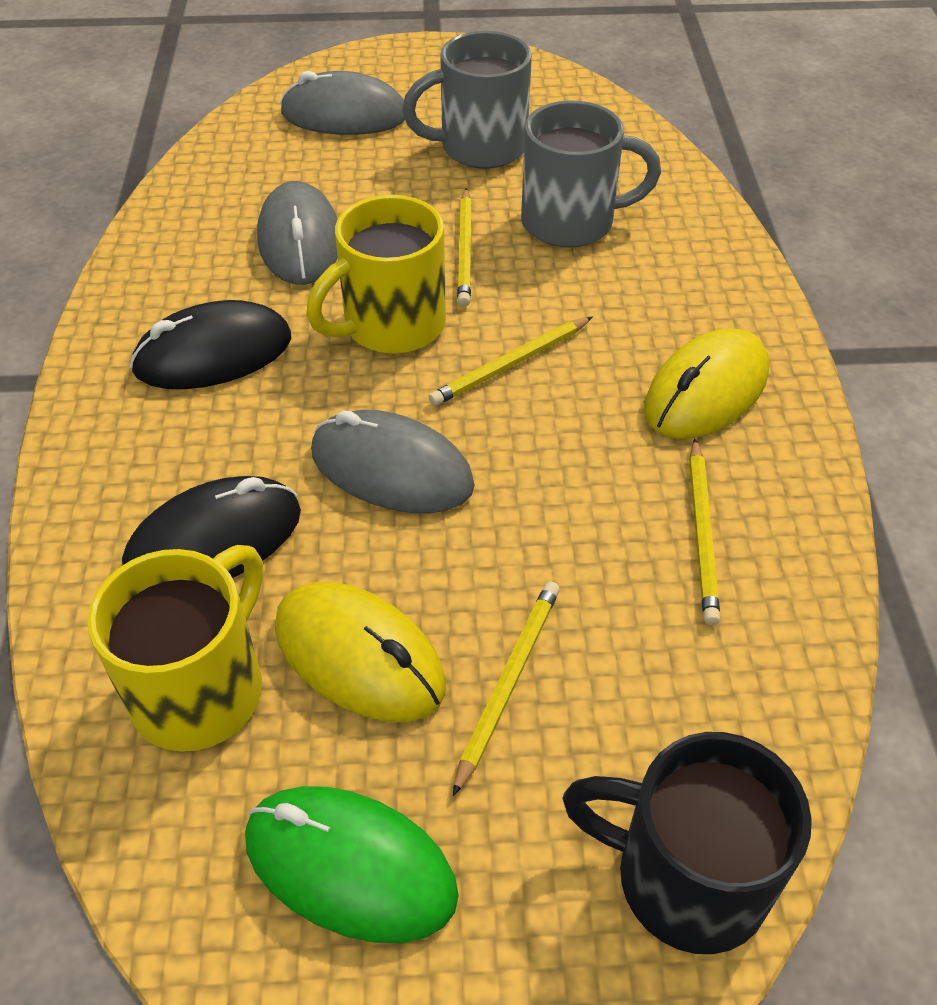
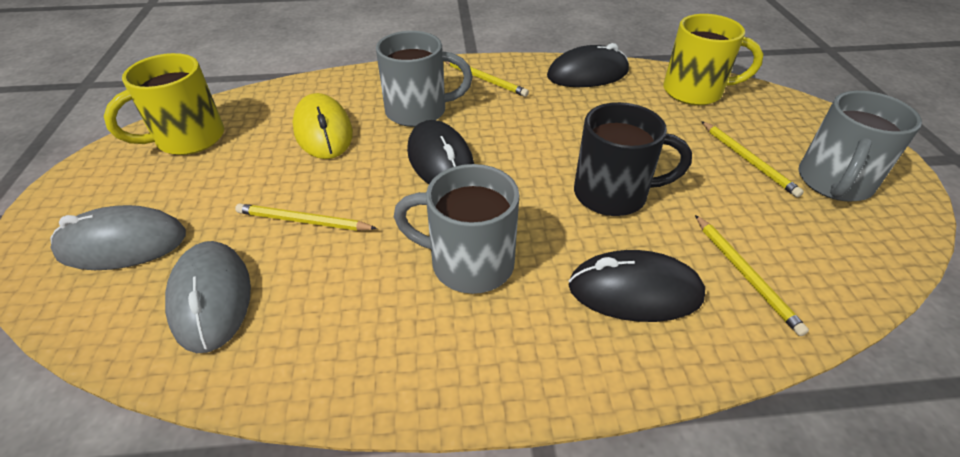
black mouse: 2 -> 3
green mouse: 1 -> 0
grey mouse: 3 -> 2
grey mug: 2 -> 3
yellow mouse: 2 -> 1

